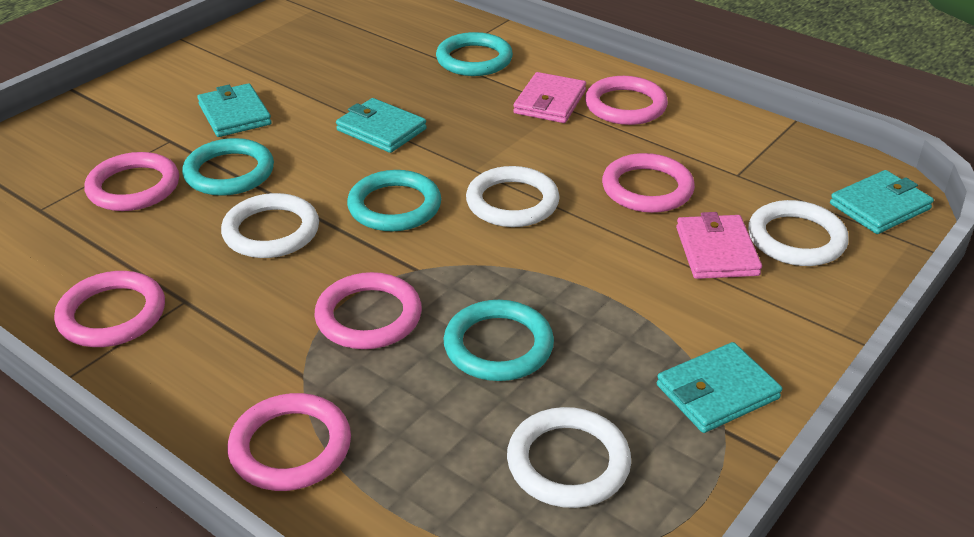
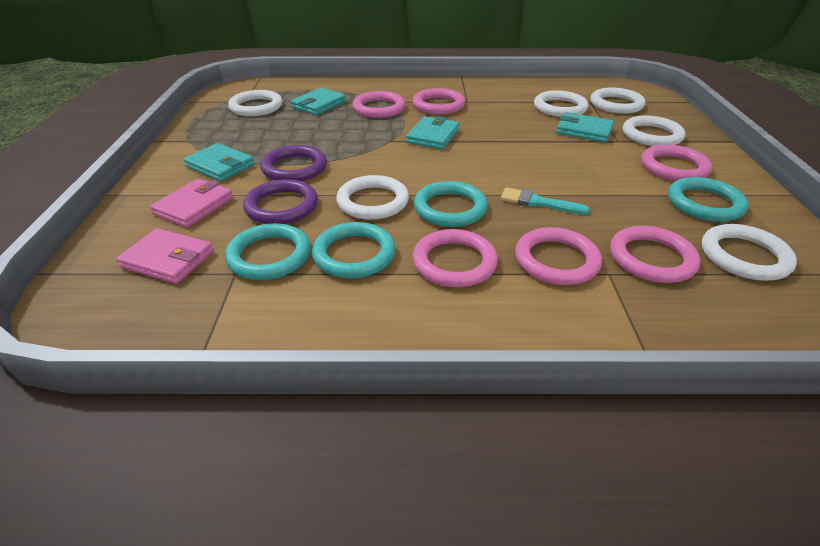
purple ring: 0 -> 2
turquoise brush: 0 -> 1
white ring: 4 -> 6

